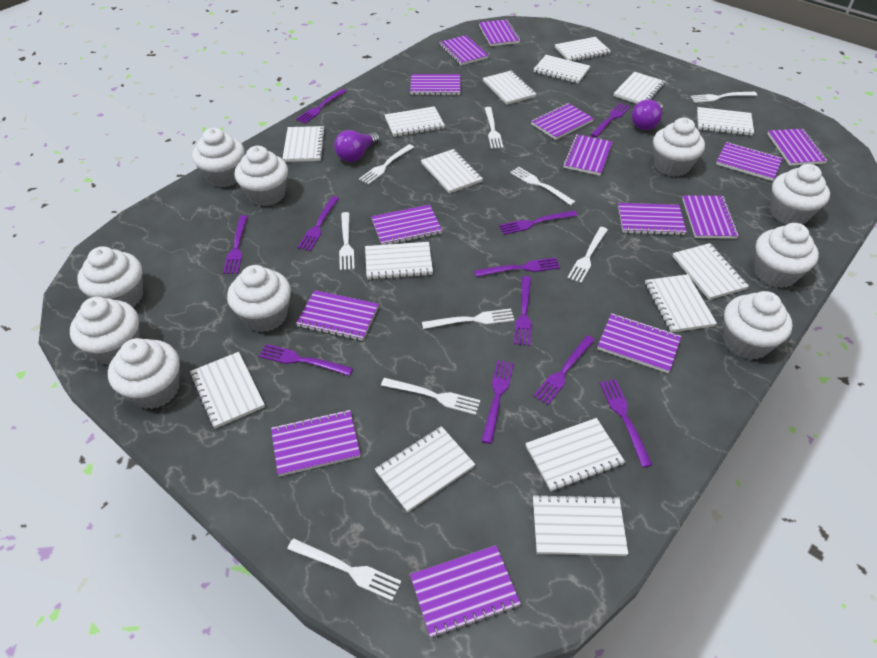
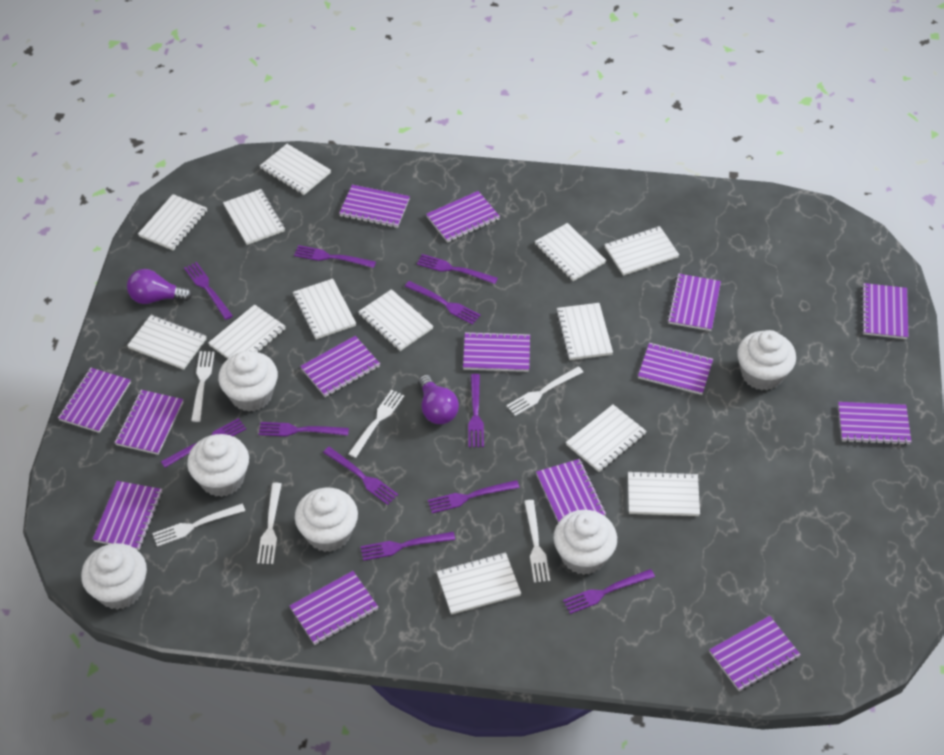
white cupcake: 10 -> 6
white fork: 9 -> 6
white notebook: 15 -> 13

